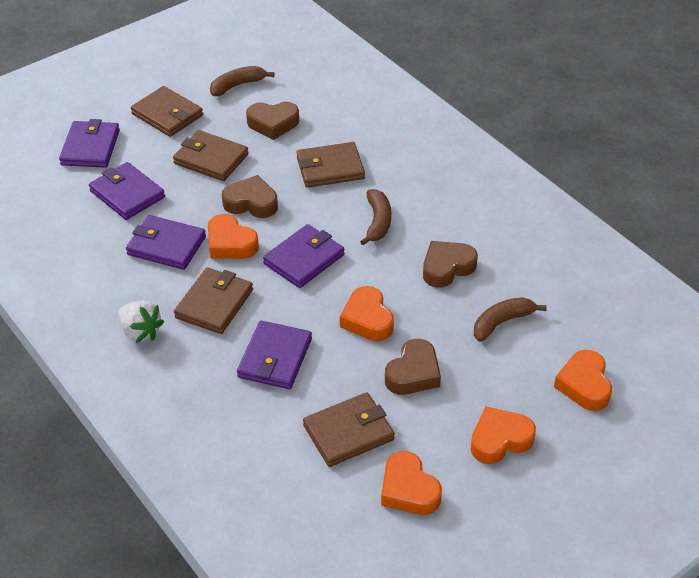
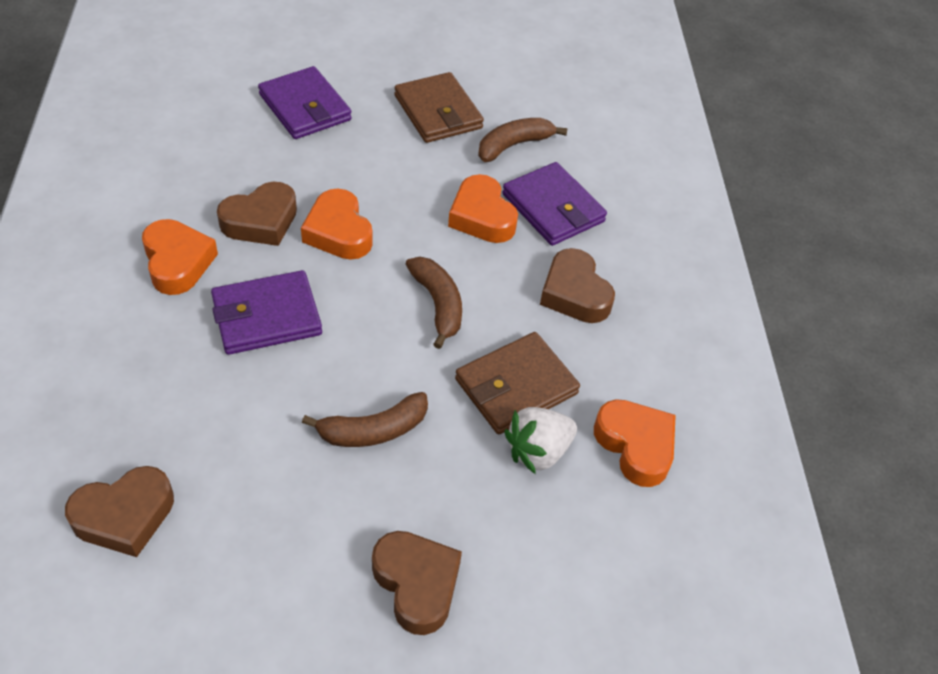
brown wallet: 5 -> 2
orange heart: 5 -> 4
purple wallet: 5 -> 3

